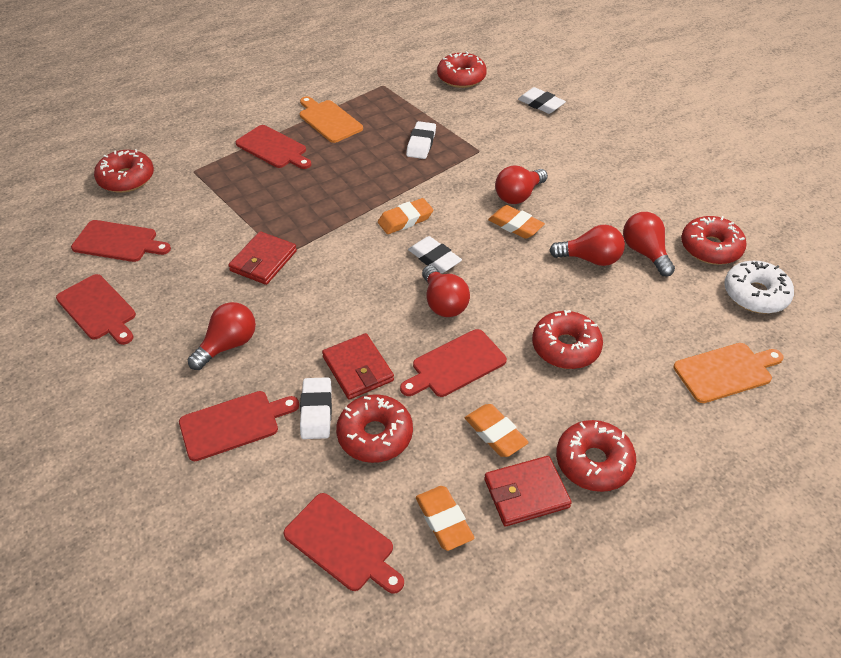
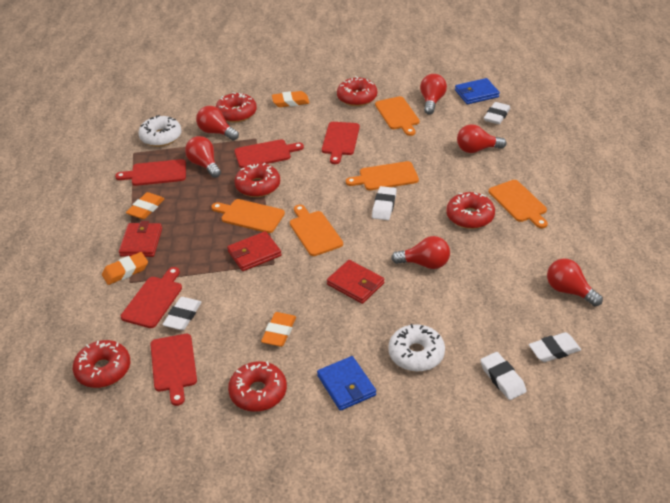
blue wallet: 0 -> 2
orange cutting board: 2 -> 5
red cutting board: 6 -> 5
red light bulb: 5 -> 6
white donut: 1 -> 2
white eraser: 4 -> 5

